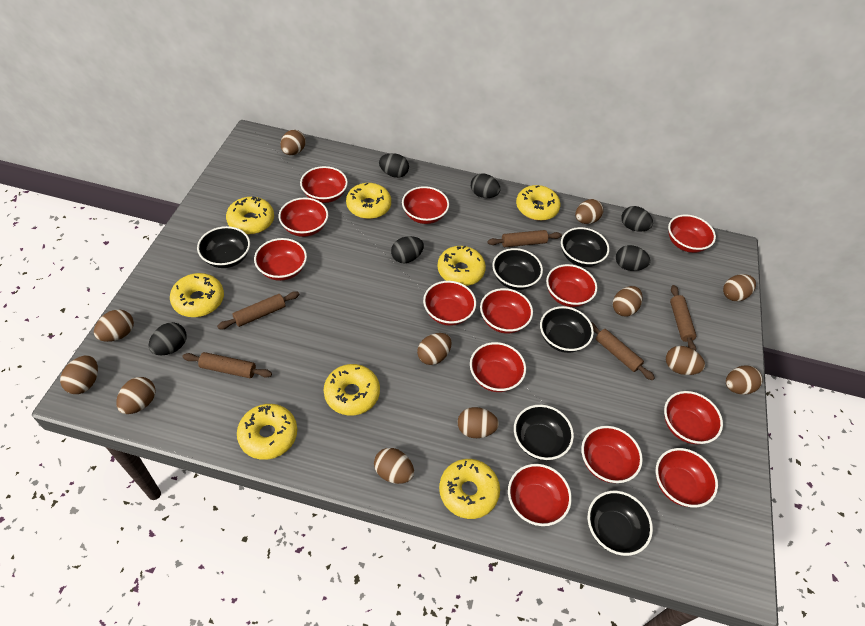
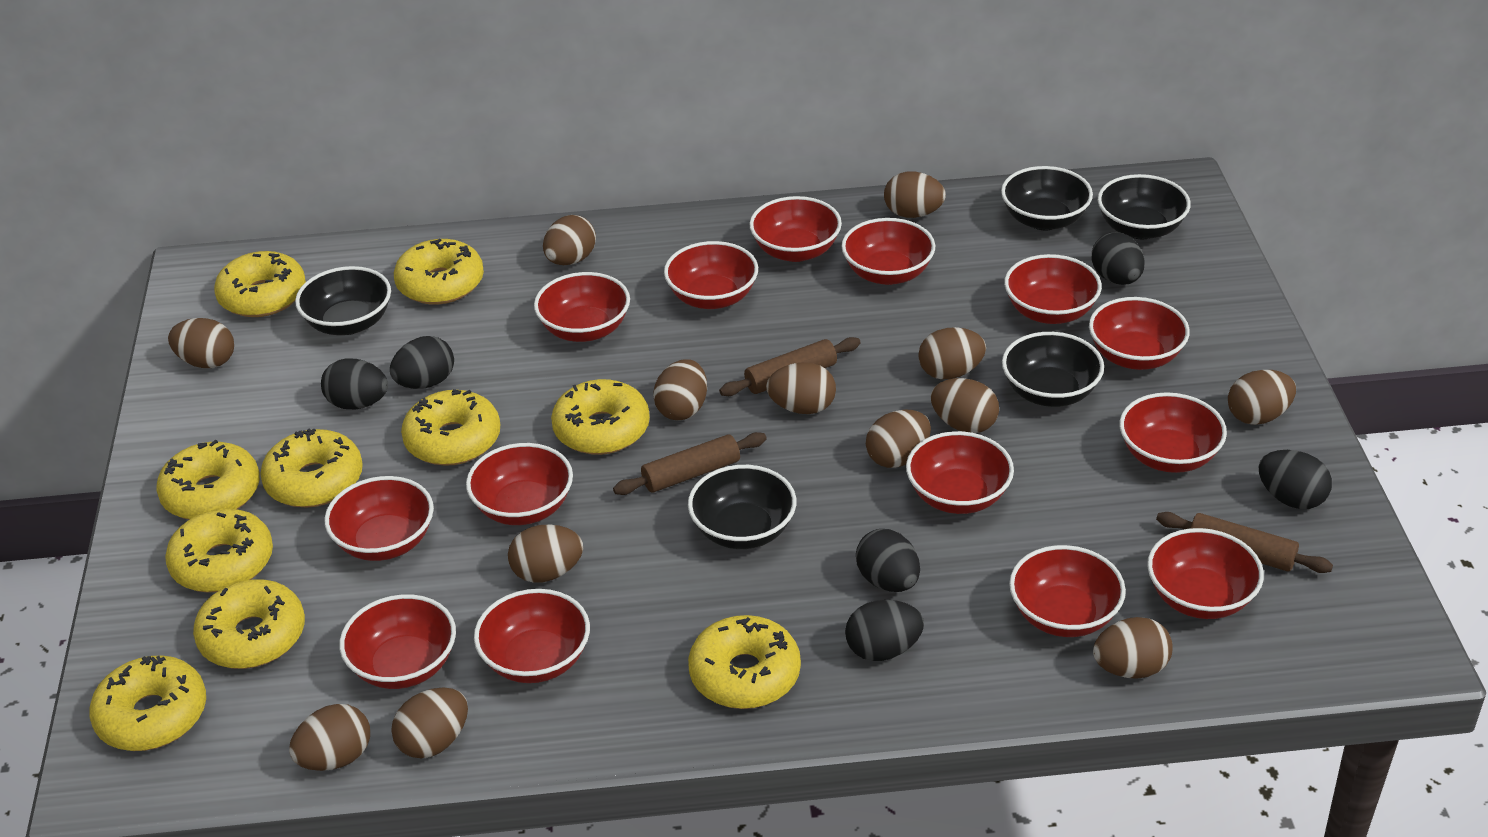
black bowl: 6 -> 5
brown egg: 12 -> 13
brown rolling pin: 5 -> 3
red bowl: 13 -> 14
yellow donut: 8 -> 10

